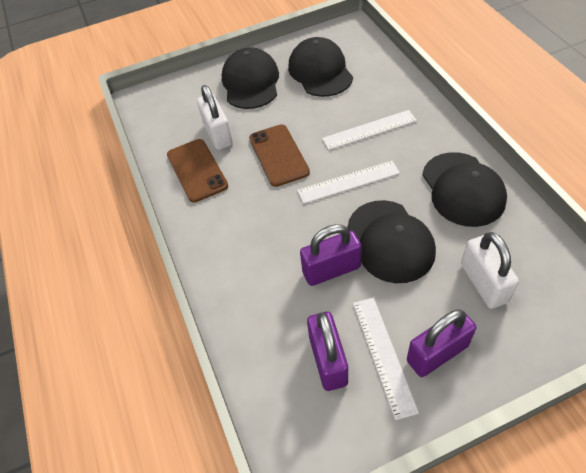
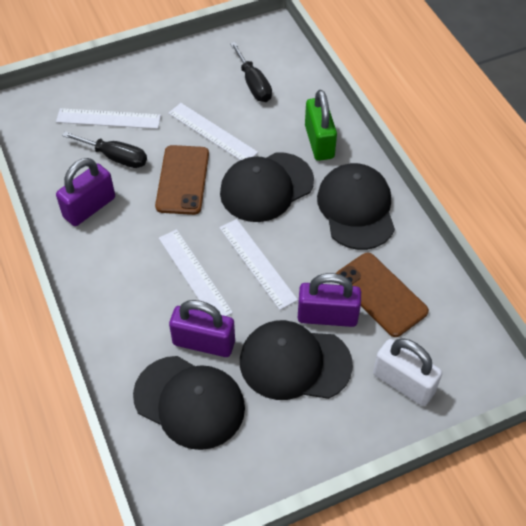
black screwdriver: 0 -> 2
green padlock: 0 -> 1
white padlock: 2 -> 1
white ruler: 3 -> 4

